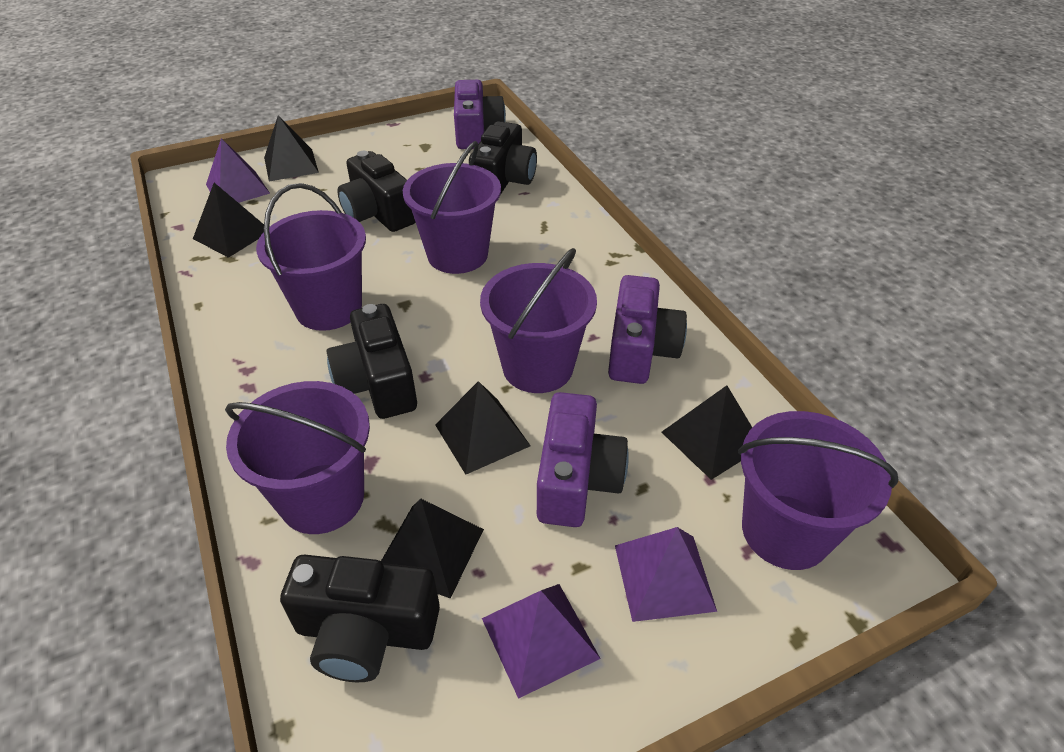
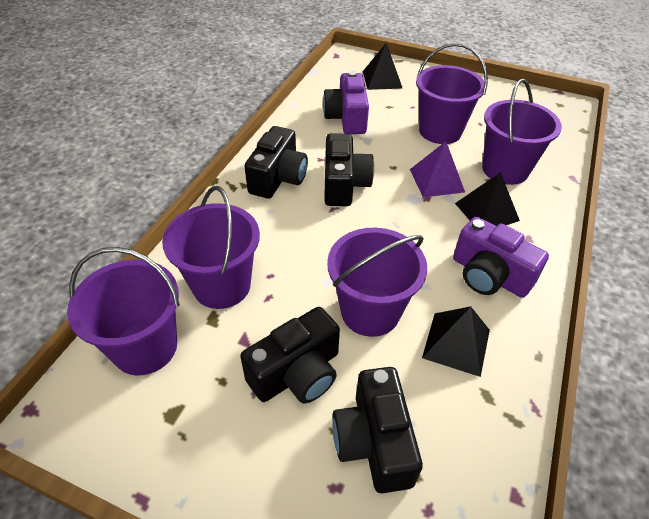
black pyramid: 5 -> 3
purple camera: 3 -> 2
purple pyramid: 3 -> 1

